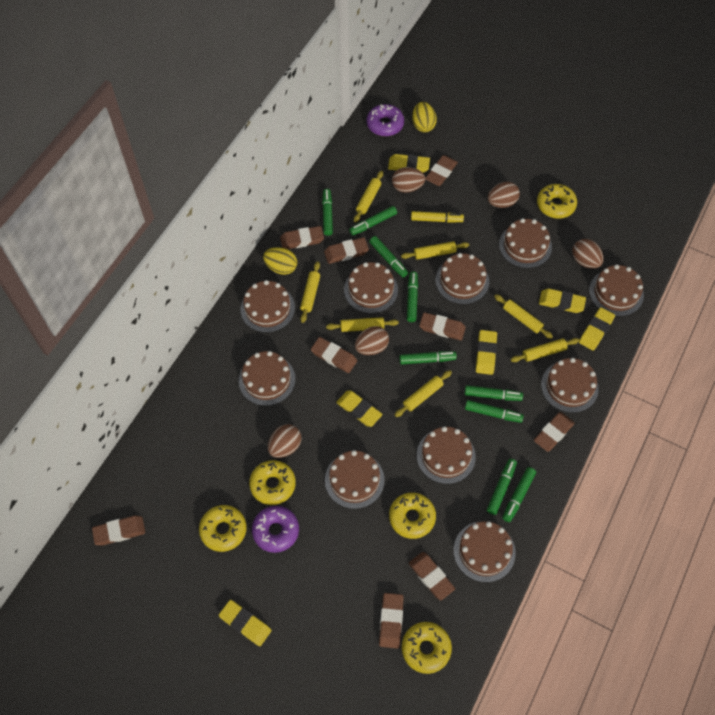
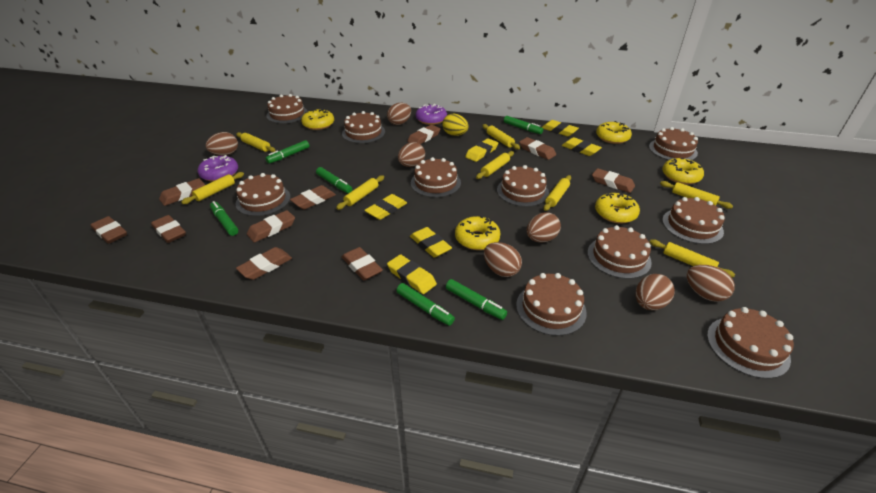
brown egg: 5 -> 7
brown eraser: 9 -> 10
green marker: 9 -> 6
yellow egg: 2 -> 1
yellow marker: 1 -> 0
yellow rolling pin: 7 -> 8

